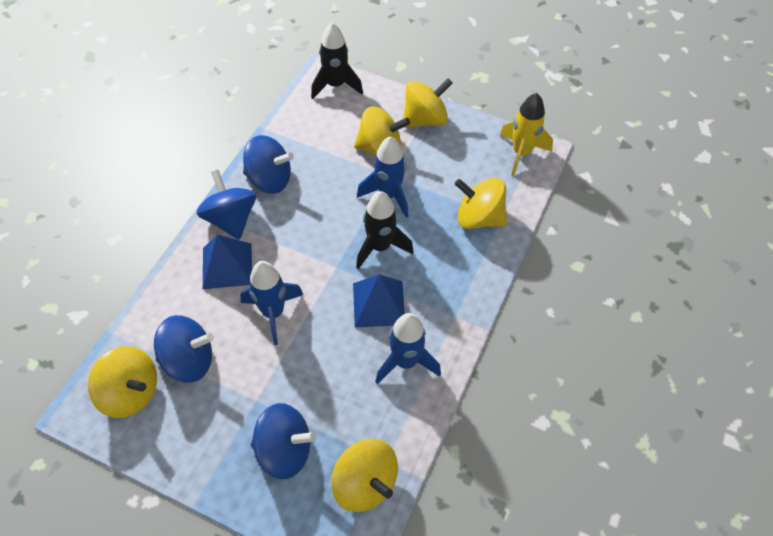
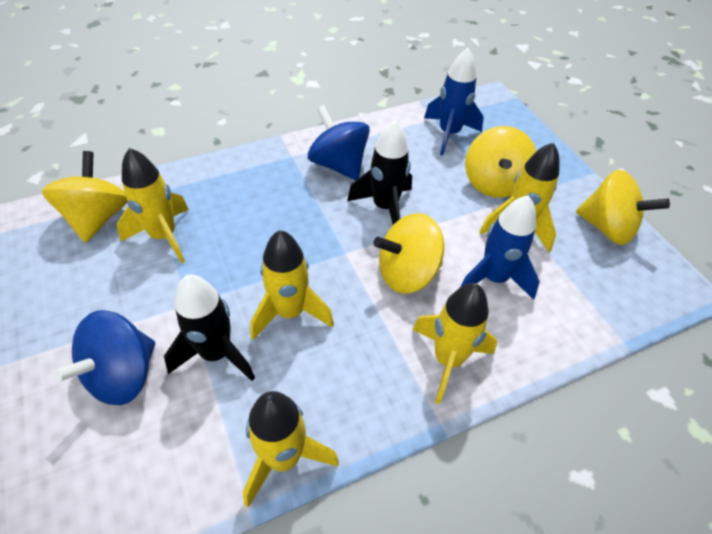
blue pyramid: 2 -> 0
blue rocket: 3 -> 2
blue spinning top: 4 -> 2
yellow rocket: 1 -> 5
yellow spinning top: 5 -> 4

